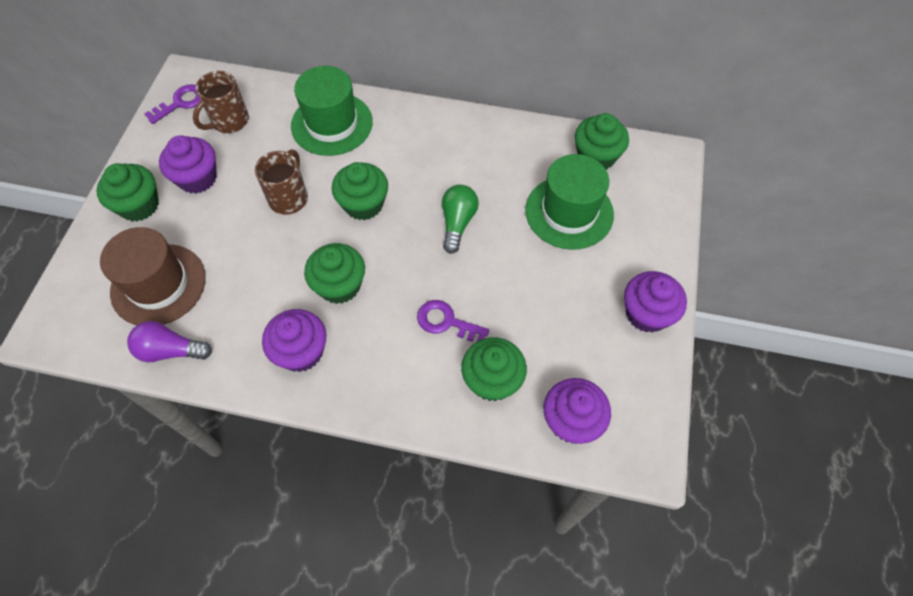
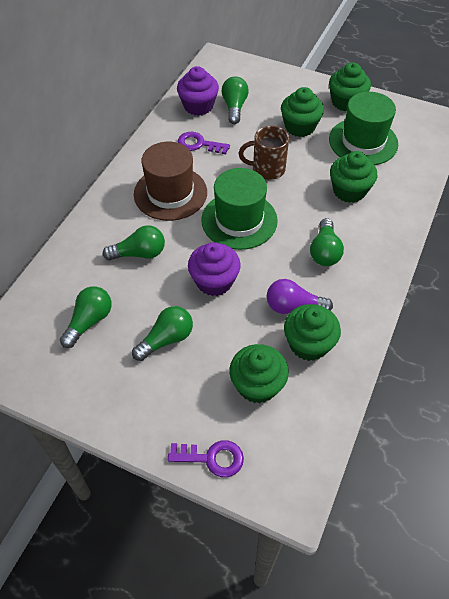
brown mug: 2 -> 1
green light bulb: 1 -> 5
purple cupcake: 4 -> 2

